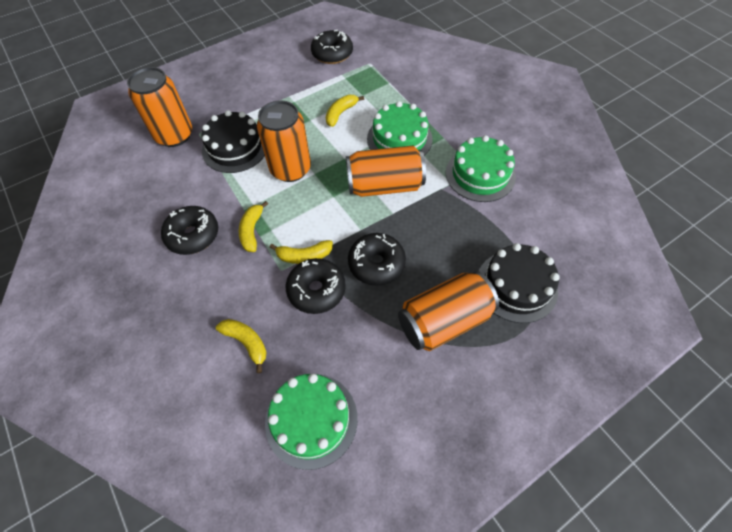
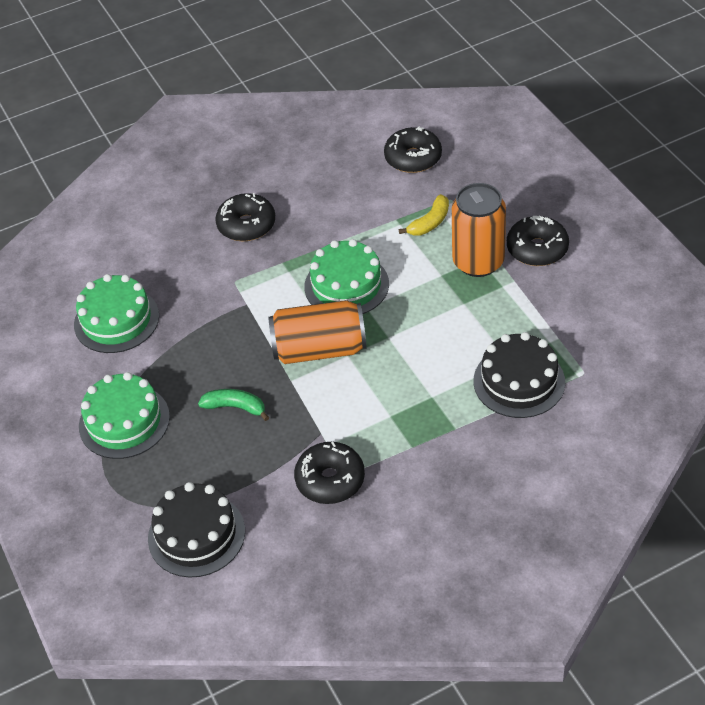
green banana: 0 -> 1
orange can: 4 -> 2
yellow banana: 4 -> 1

